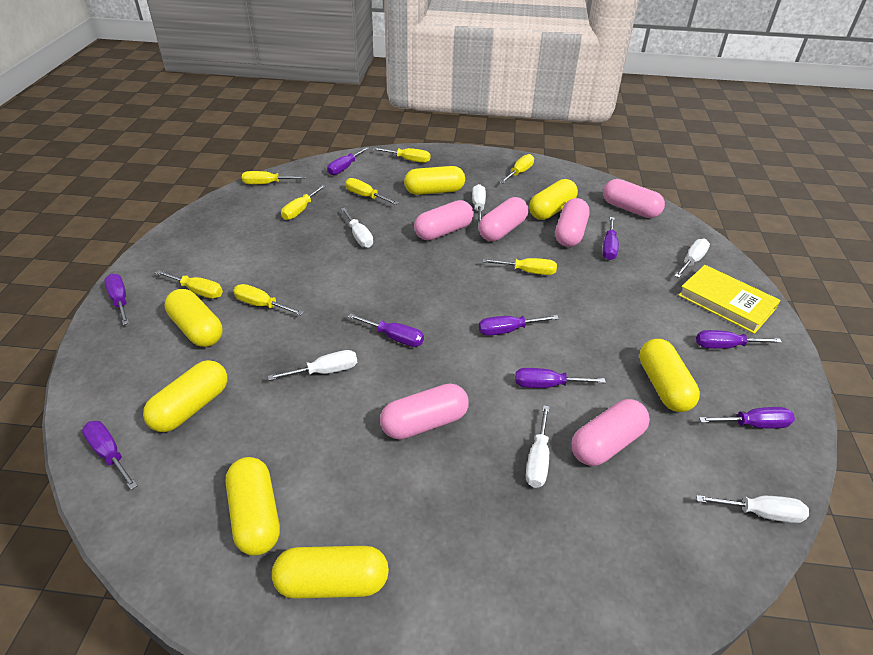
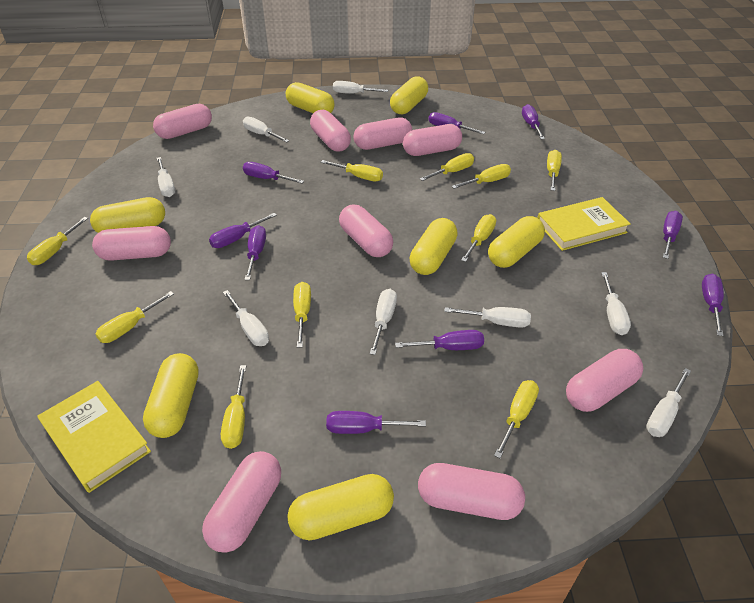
pink capsule: 6 -> 9
white screwdriver: 6 -> 8
yellow book: 1 -> 2
yellow screwdriver: 8 -> 10

